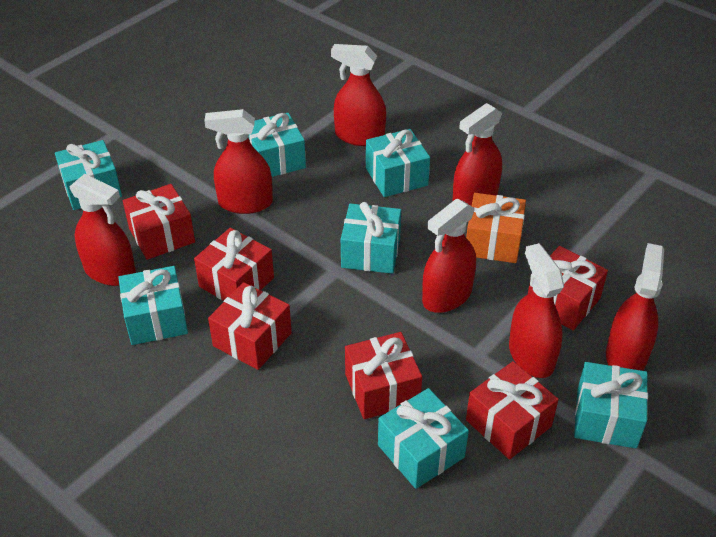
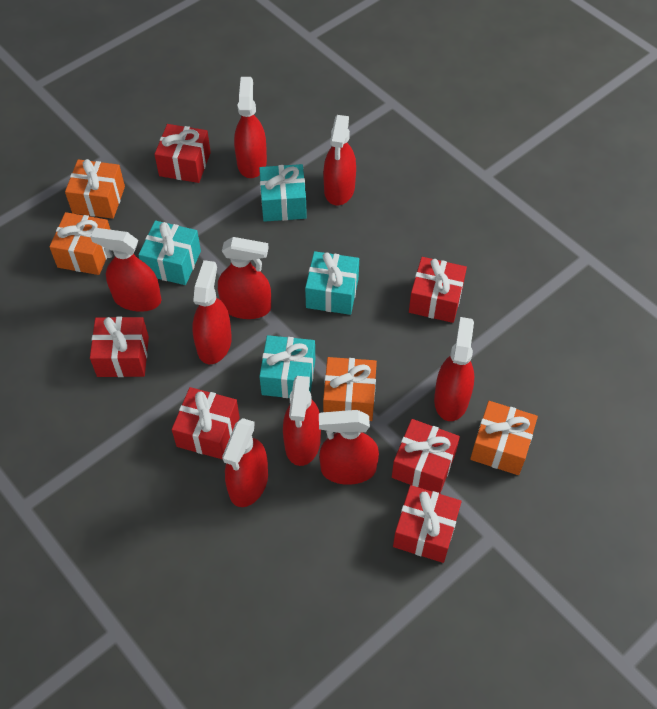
orange gift: 1 -> 4
red spray bottle: 7 -> 9
turquoise gift: 7 -> 4

